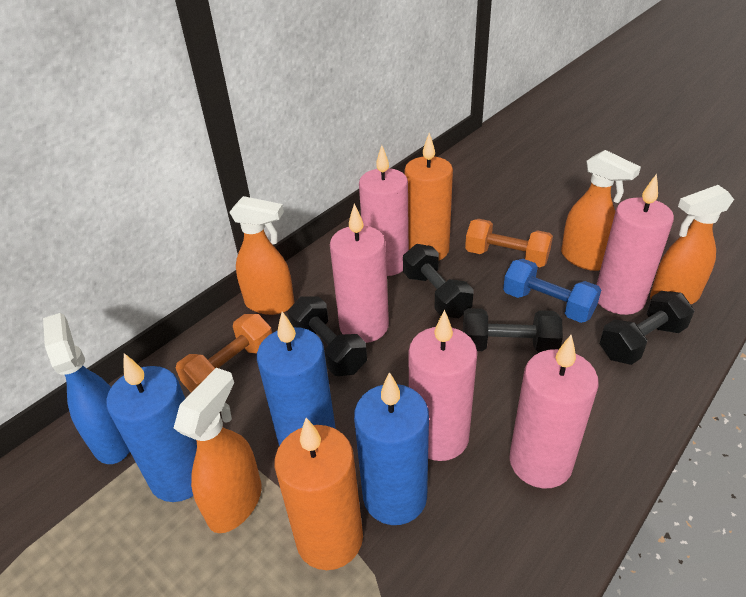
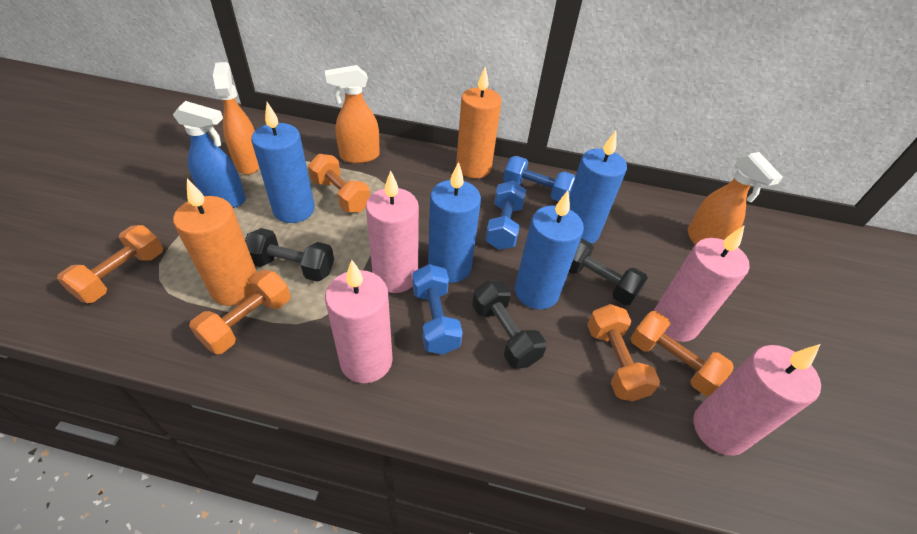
black dumbbell: 4 -> 3
blue candle: 3 -> 4
blue dumbbell: 1 -> 3
orange dumbbell: 2 -> 5
orange spray bottle: 4 -> 3
pink candle: 5 -> 4

